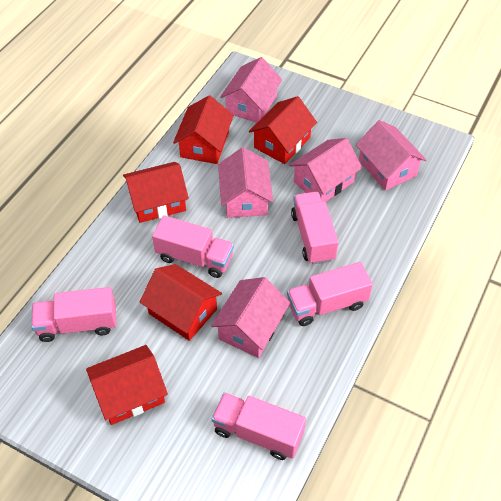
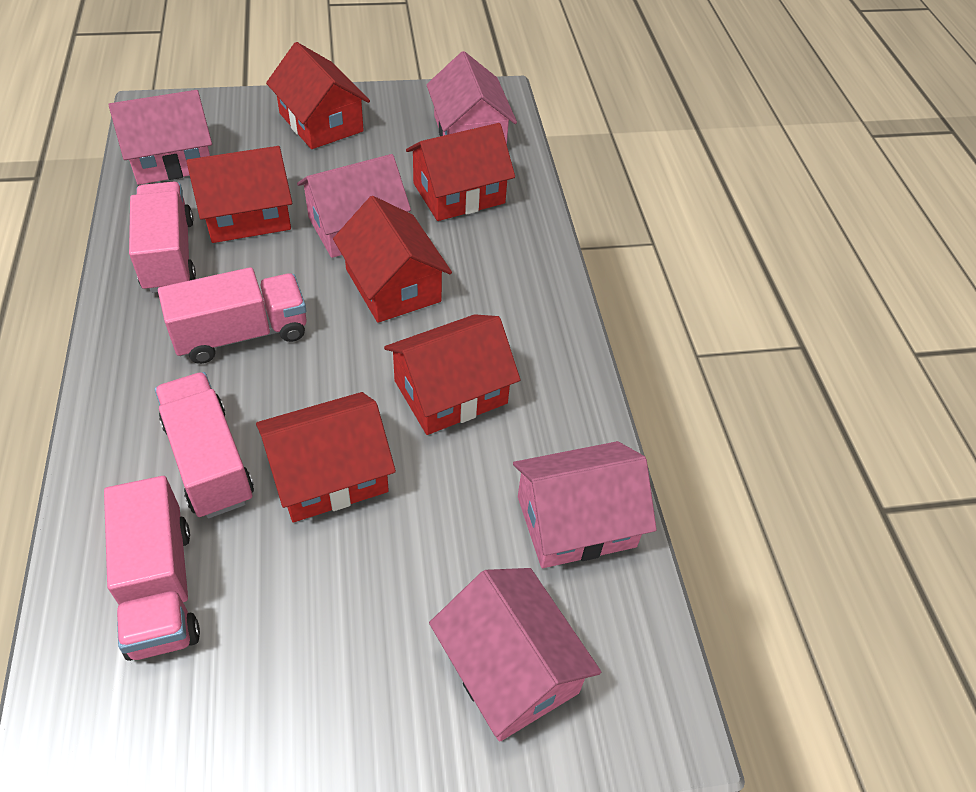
pink truck: 5 -> 4
red house: 5 -> 6

